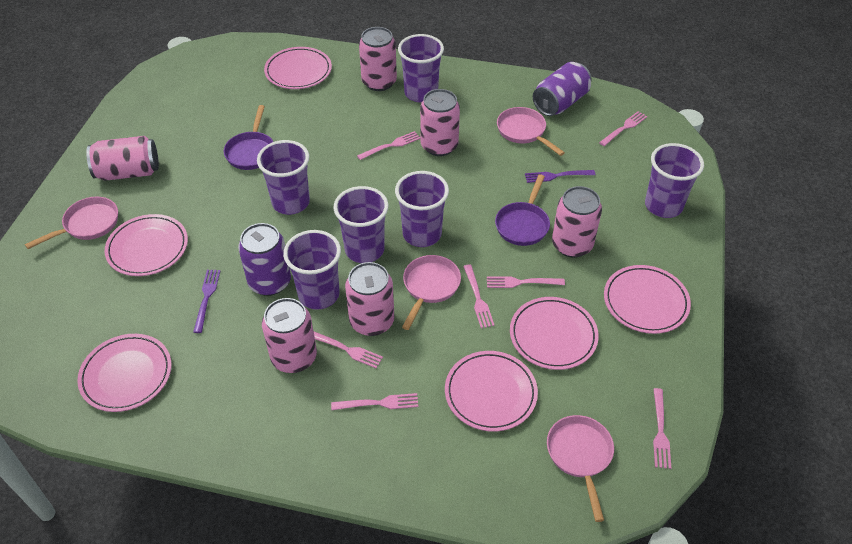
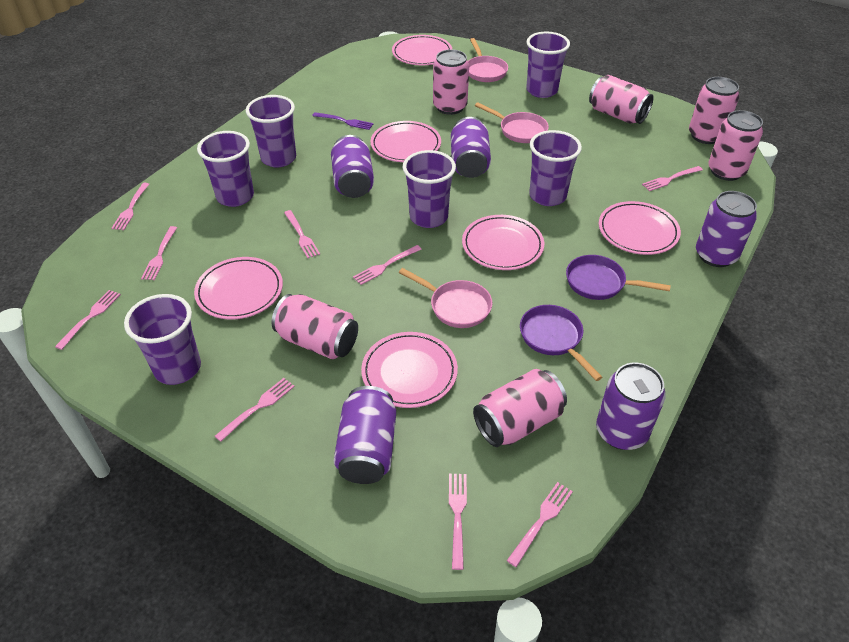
pink fork: 7 -> 9
pink pan: 4 -> 3
purple can: 2 -> 5
purple fork: 2 -> 1

